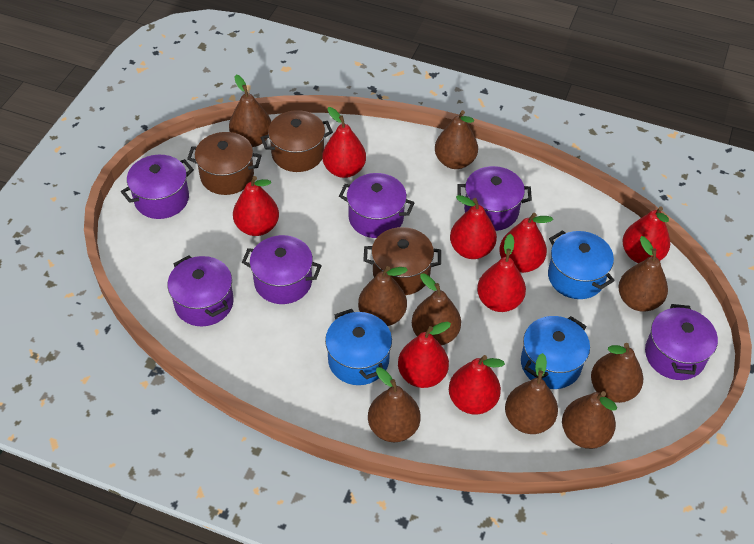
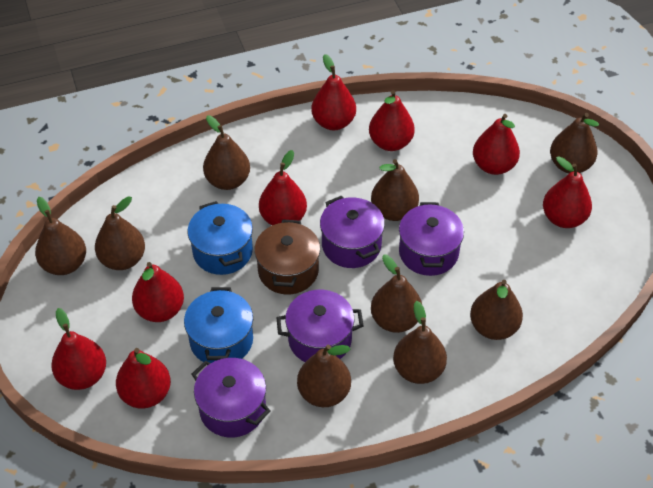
blue pot: 3 -> 2
brown pot: 3 -> 1
purple pot: 6 -> 4

